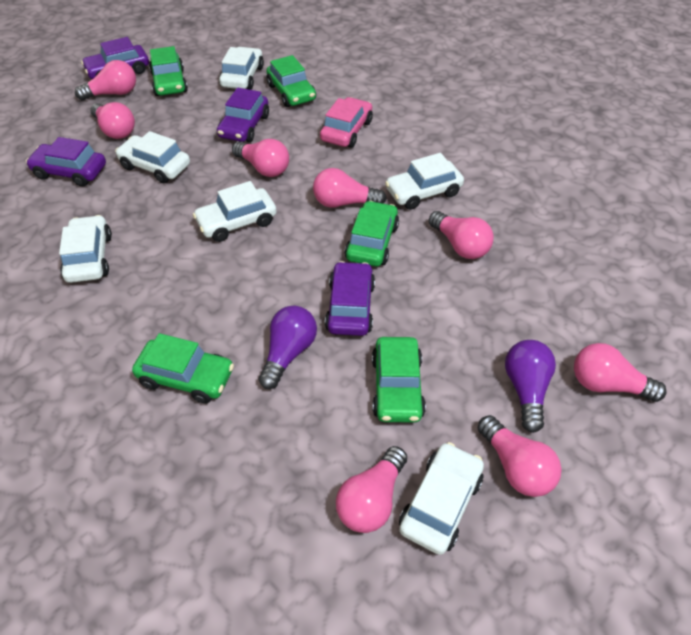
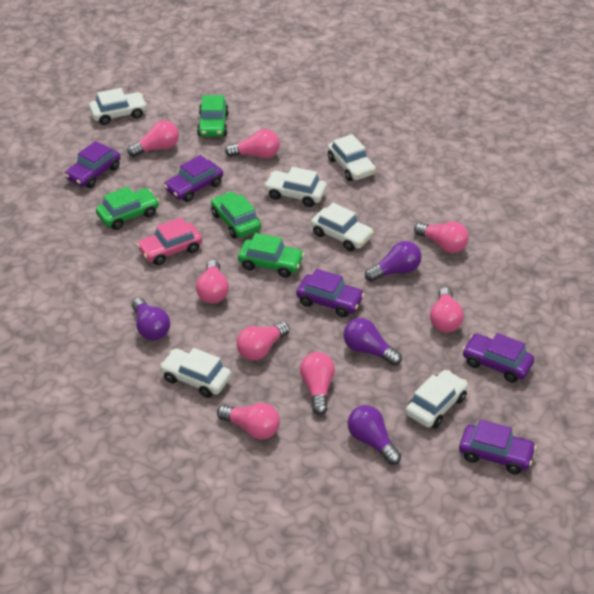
green car: 5 -> 4
purple car: 4 -> 5
purple light bulb: 2 -> 4

